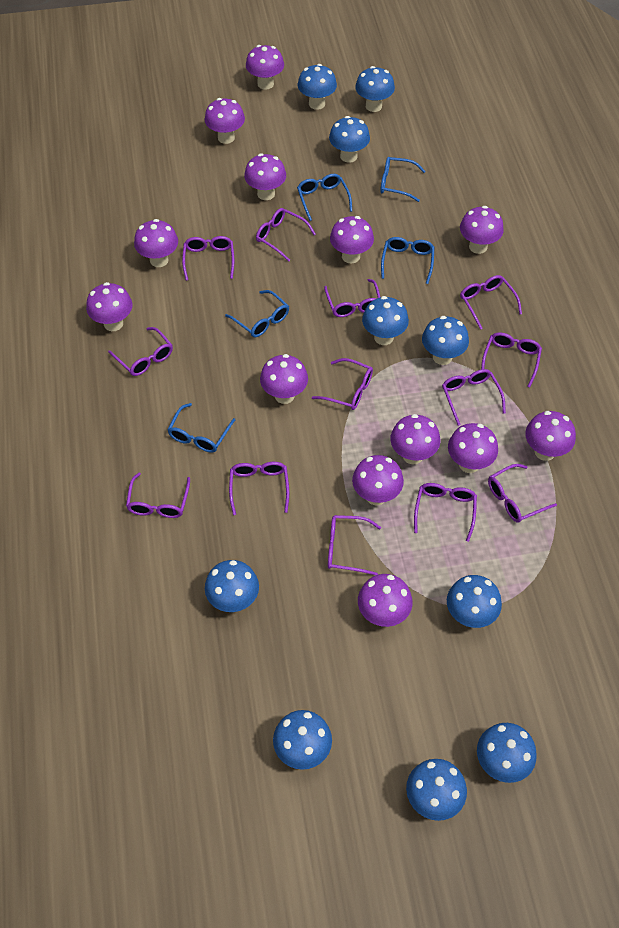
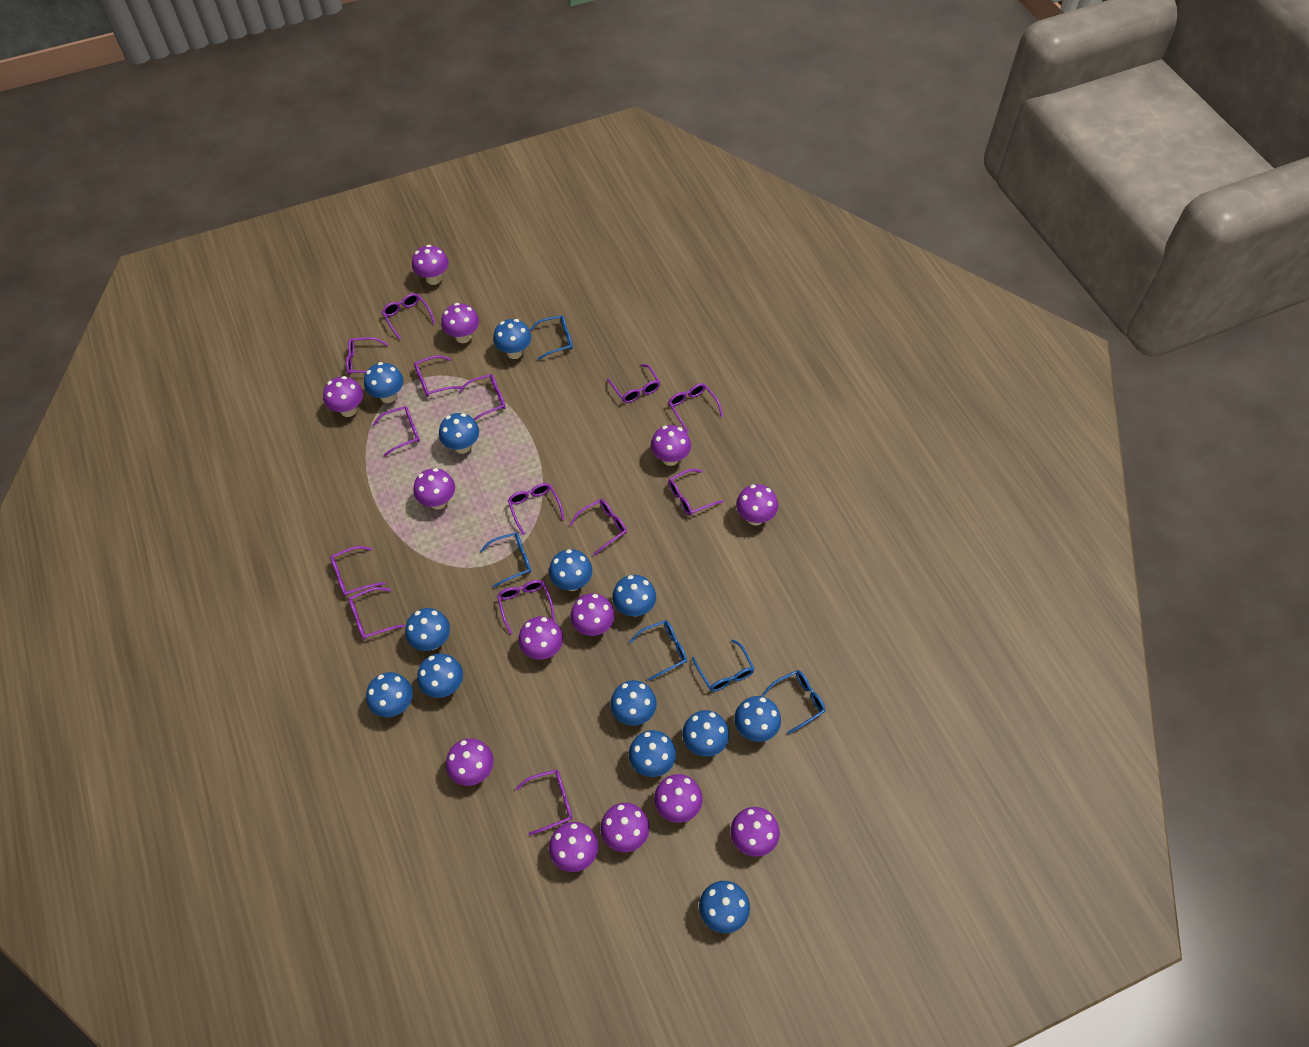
blue mushroom: 10 -> 13
purple glasses: 13 -> 14

